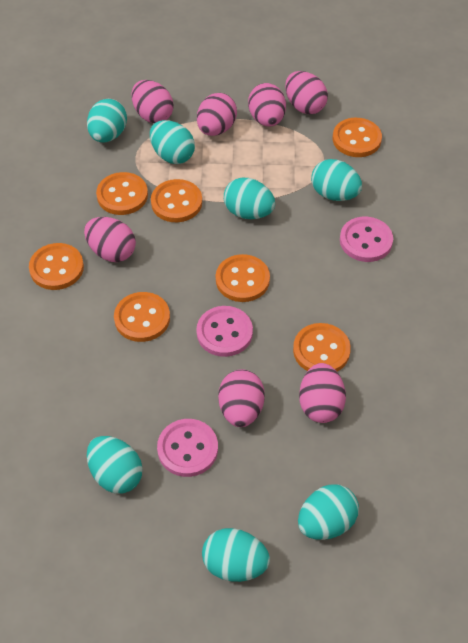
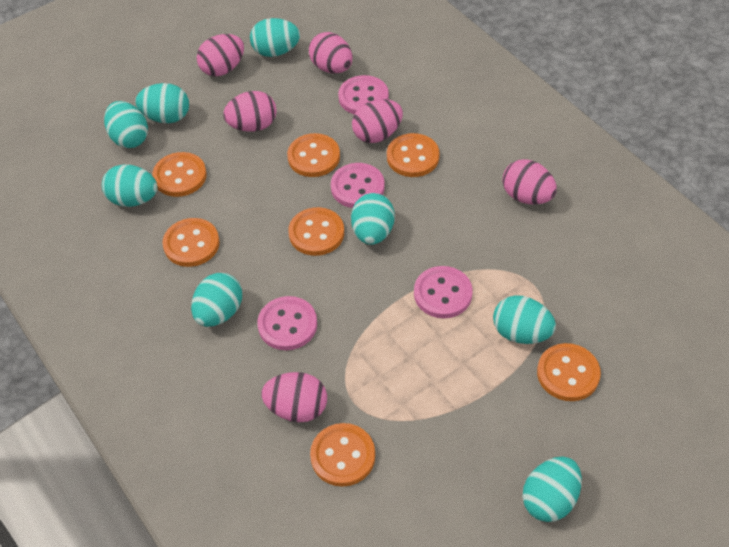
pink button: 3 -> 4
pink egg: 7 -> 6
turquoise egg: 7 -> 8

